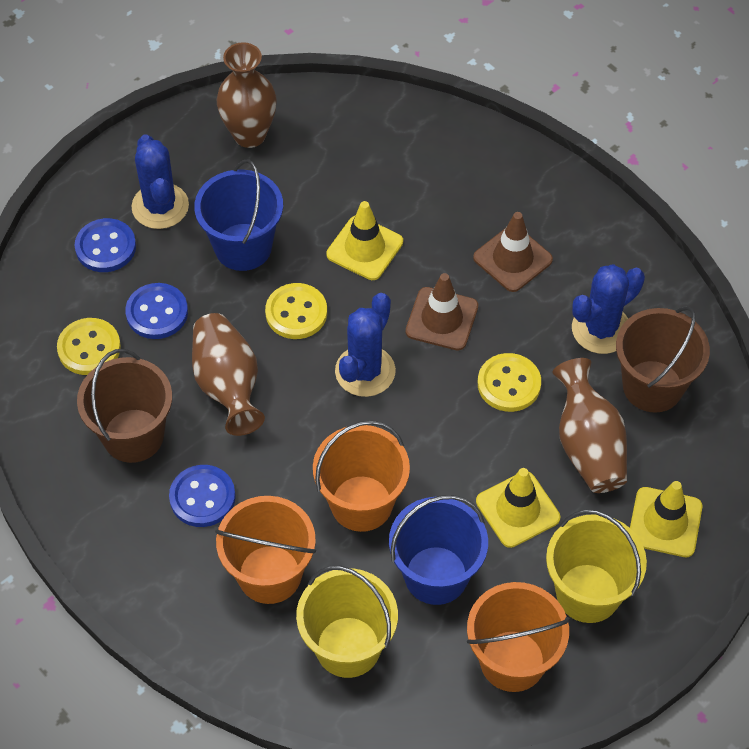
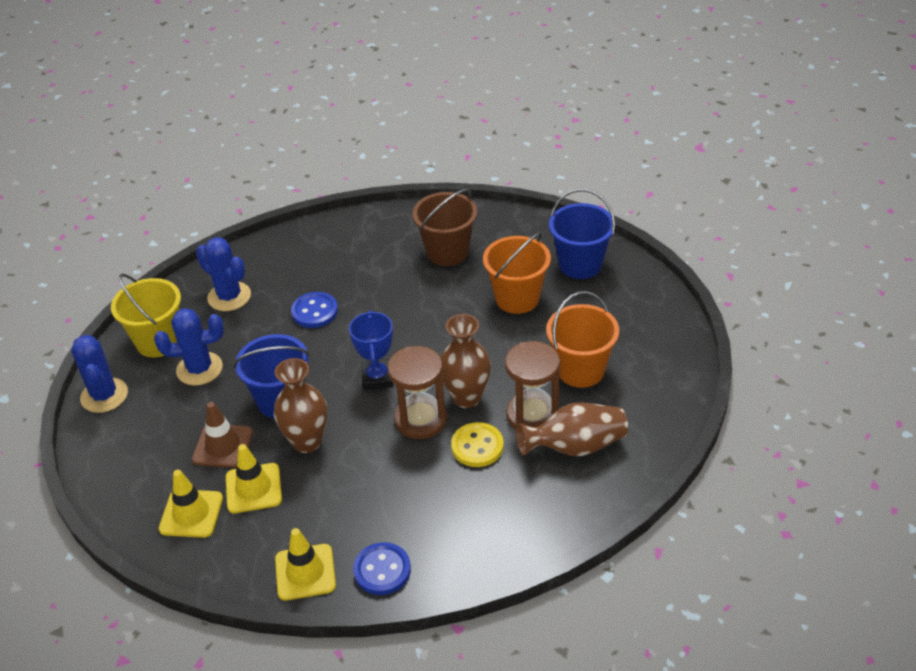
blue button: 3 -> 2
blue trophy: 0 -> 1
brown bucket: 2 -> 1
brown hourglass: 0 -> 2
brown traffic cone: 2 -> 1
orange bucket: 3 -> 2
yellow bucket: 2 -> 1
yellow button: 3 -> 1

